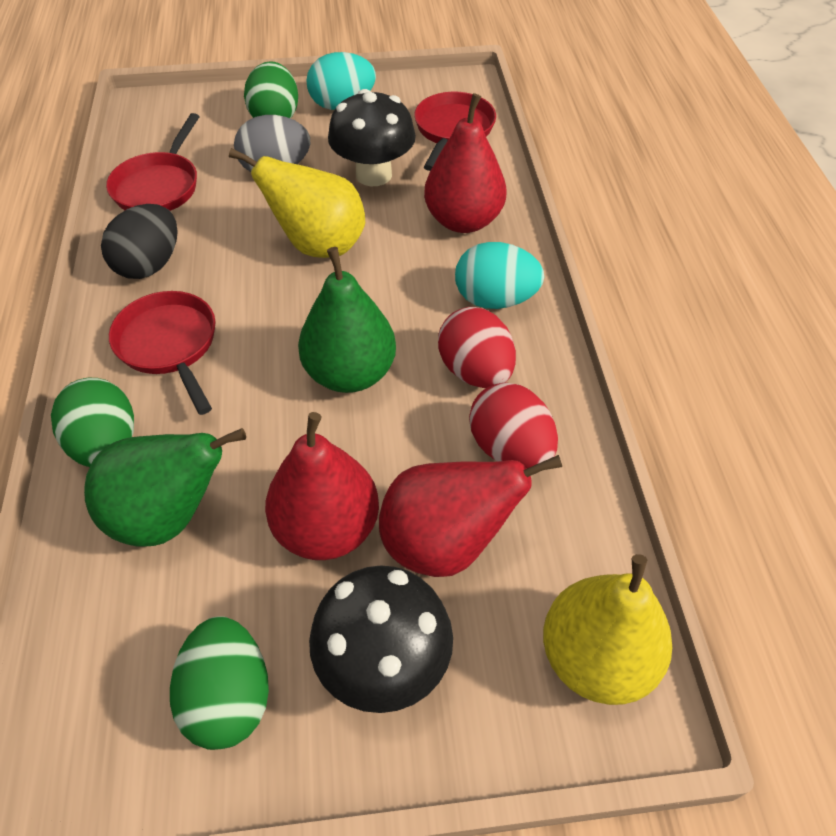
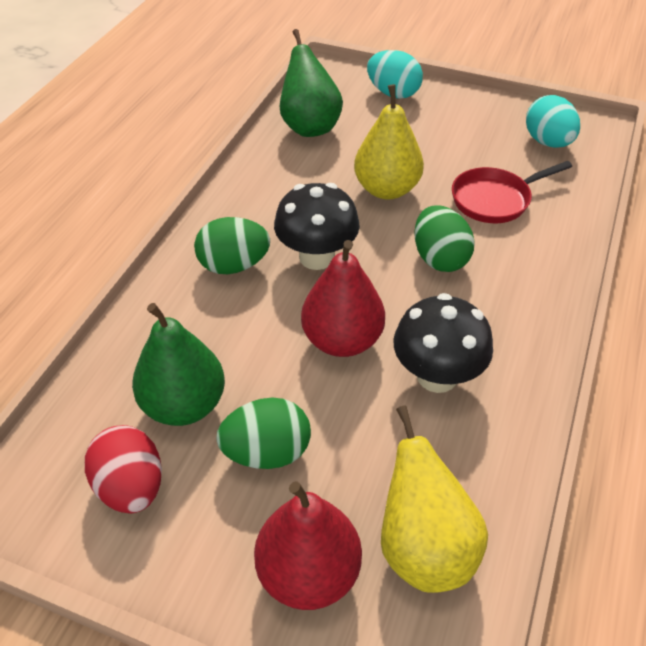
black egg: 1 -> 0
grey egg: 1 -> 0
red egg: 2 -> 1
red pan: 3 -> 1
red pear: 3 -> 2

